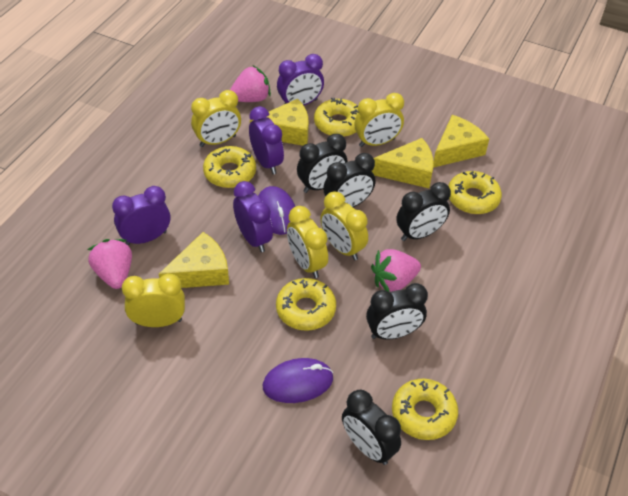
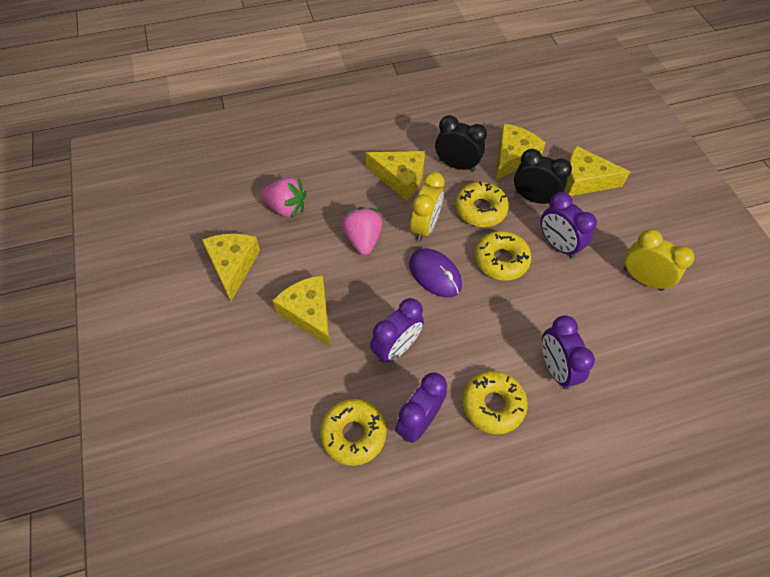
black clock: 5 -> 2
pink strawberry: 3 -> 2
purple mouse: 2 -> 1
yellow cheese: 4 -> 5
yellow clock: 5 -> 2
yellow donut: 5 -> 4

